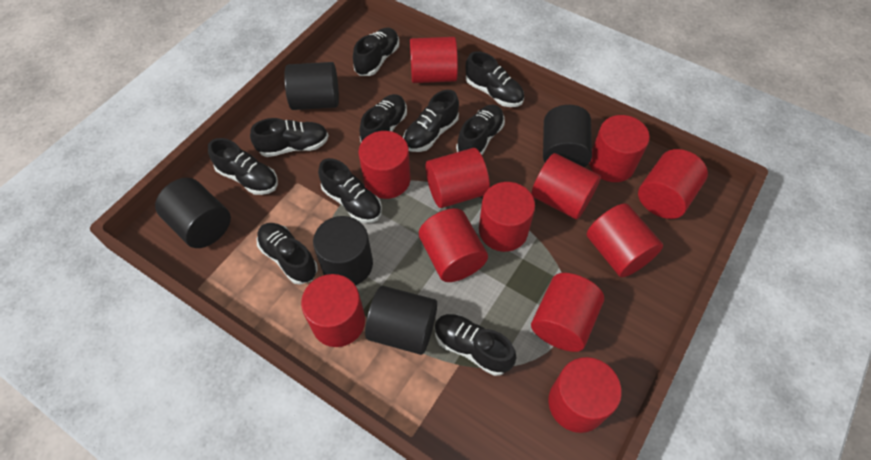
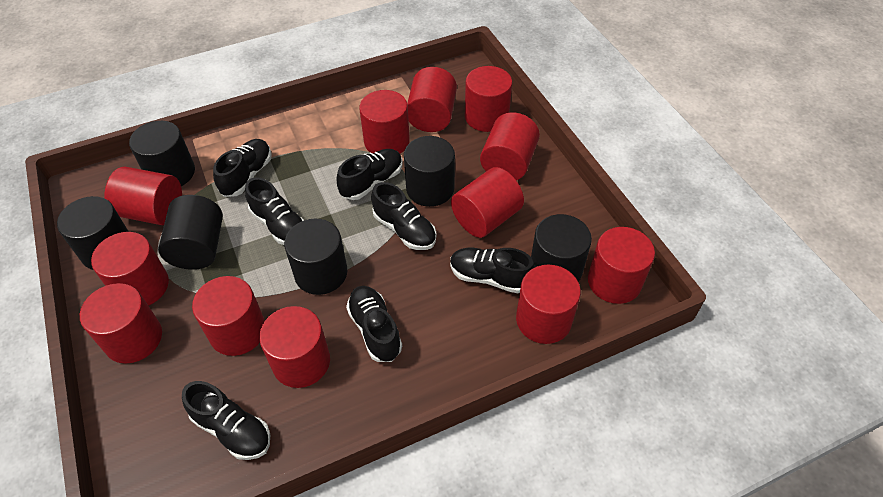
black cylinder: 5 -> 6
black shoe: 10 -> 7

